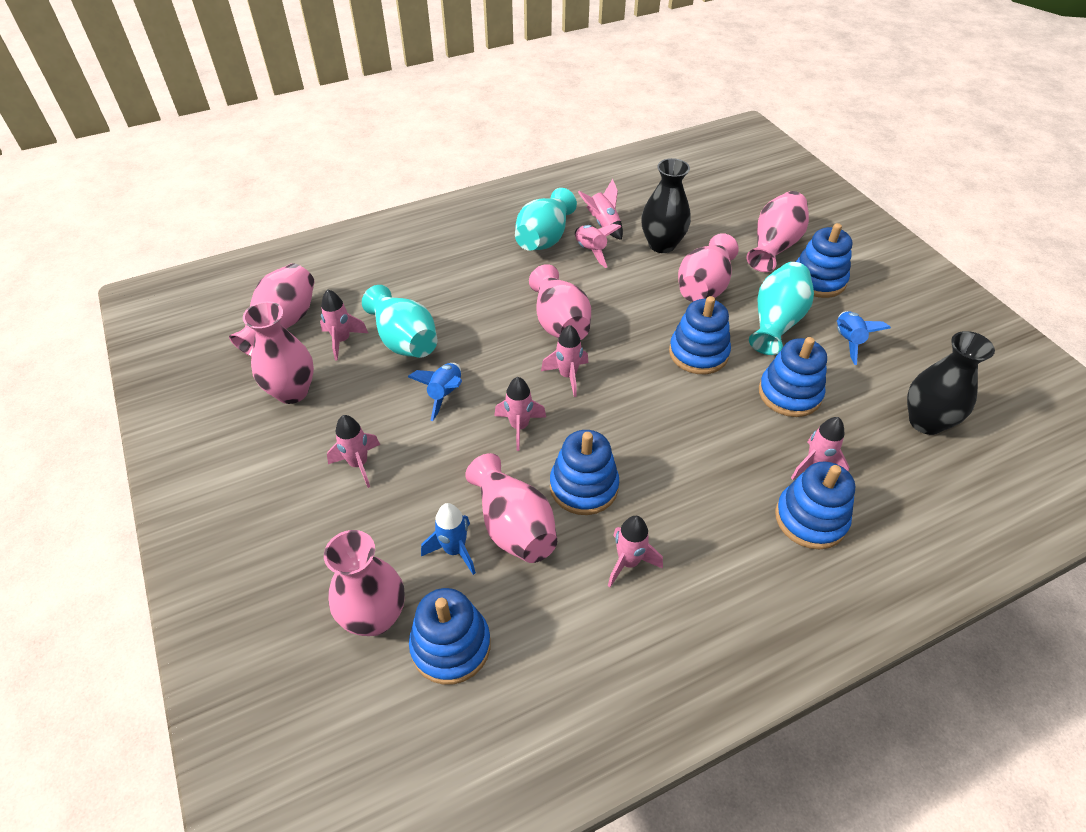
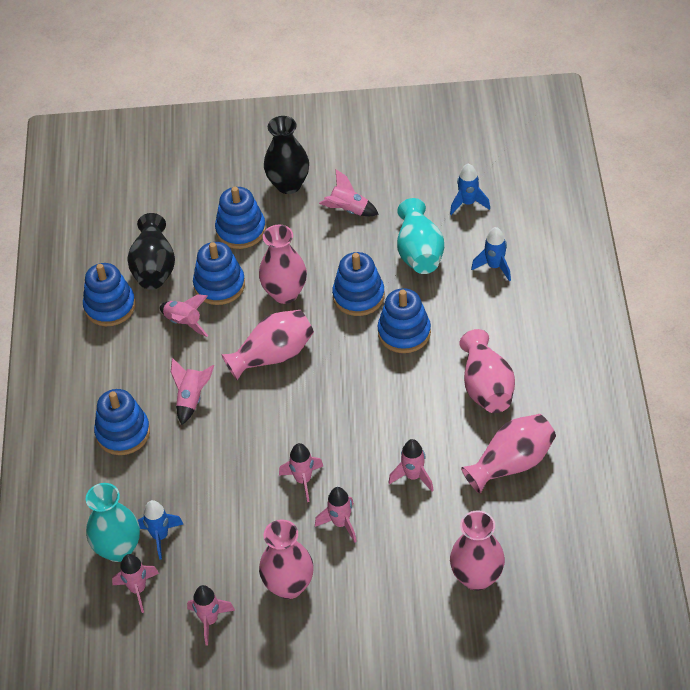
pink vase: 7 -> 6
turquoise vase: 3 -> 2

